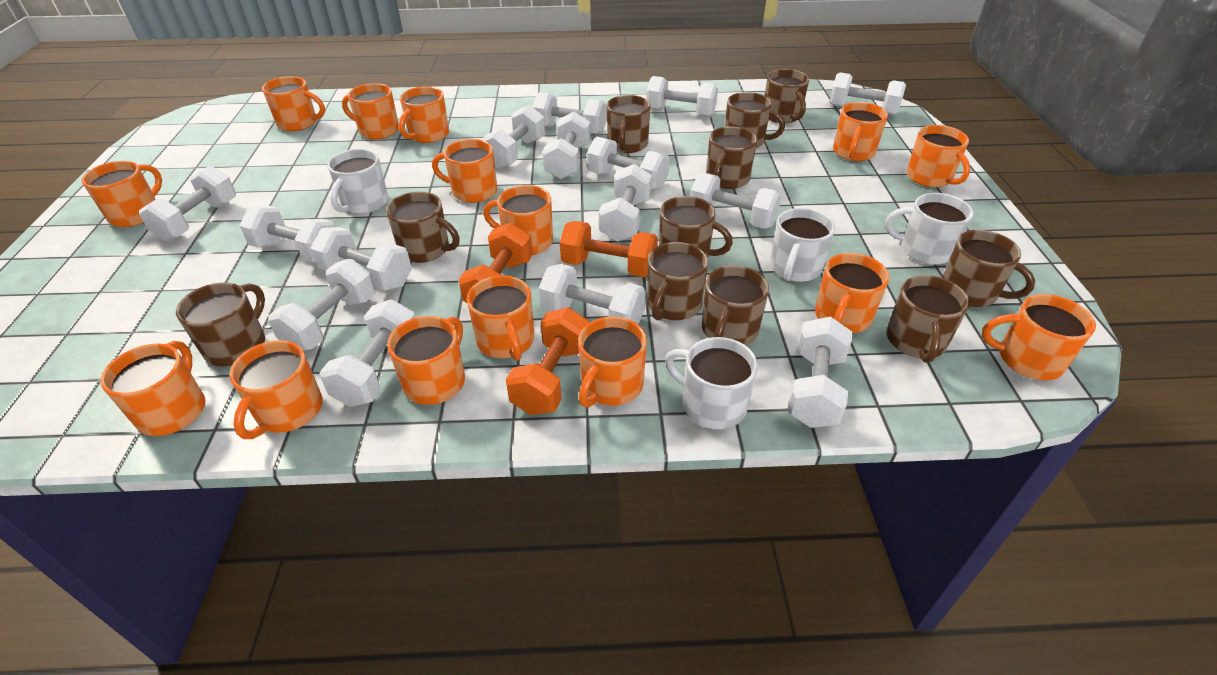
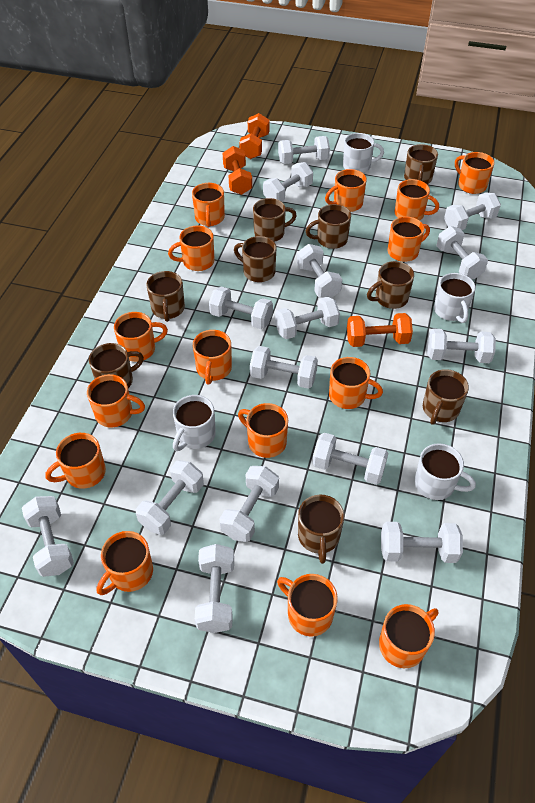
brown mug: 11 -> 9

